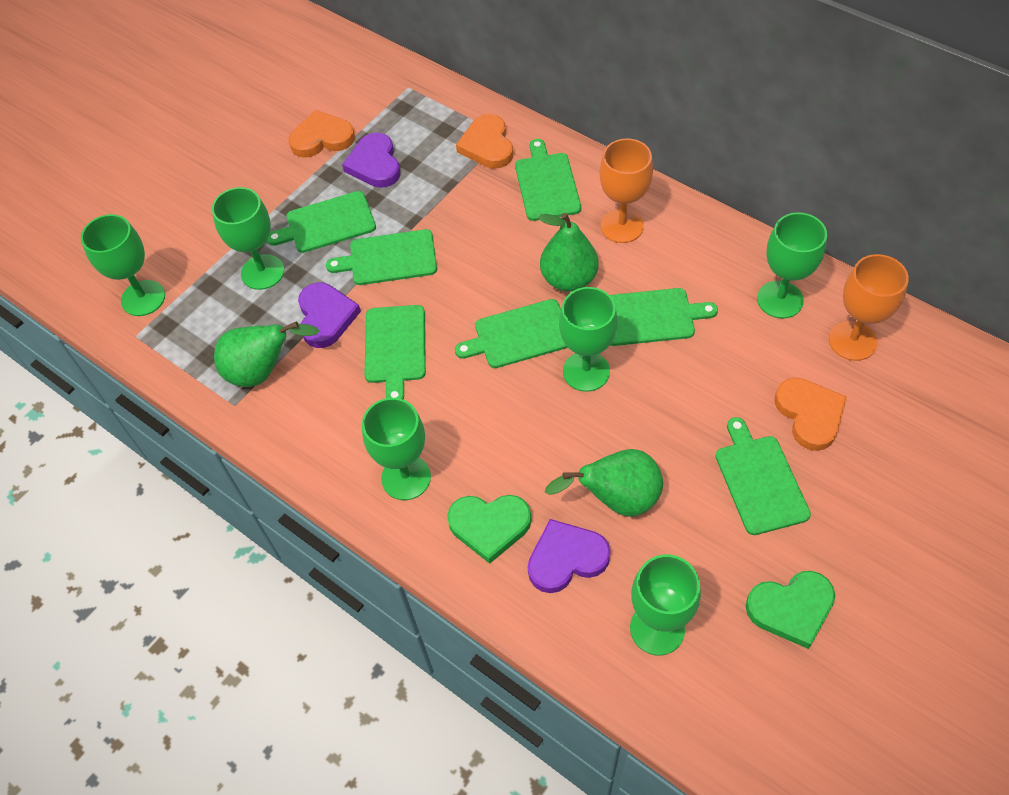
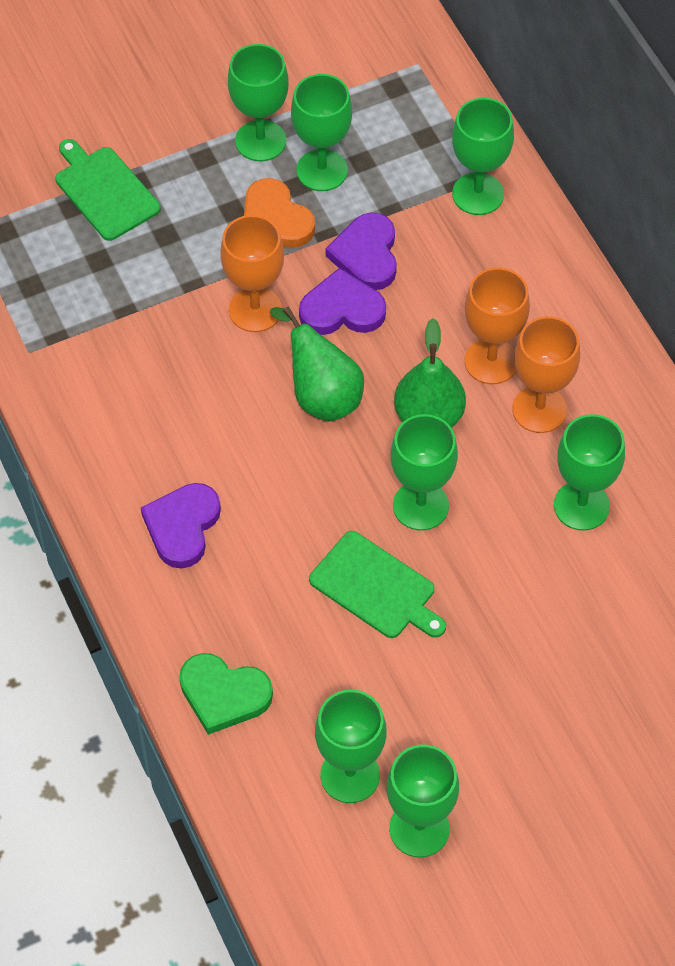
green cutting board: 7 -> 2
green goblet: 6 -> 7
green heart: 2 -> 1
green pear: 3 -> 2
orange goblet: 2 -> 3
orange heart: 3 -> 1

